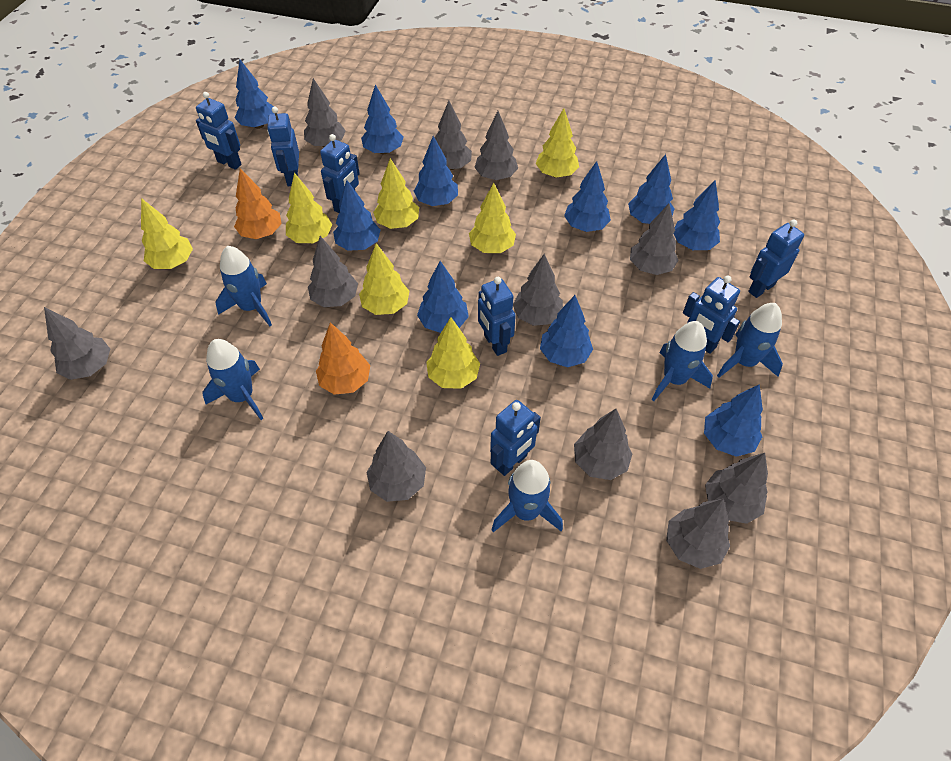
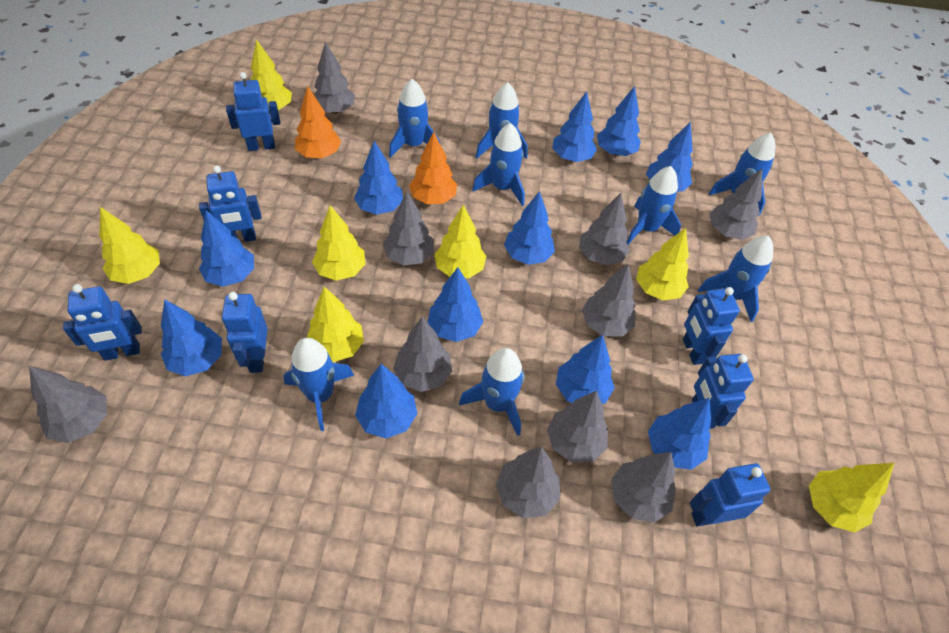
blue rocket: 5 -> 8
blue tree: 10 -> 11
grey tree: 11 -> 10

